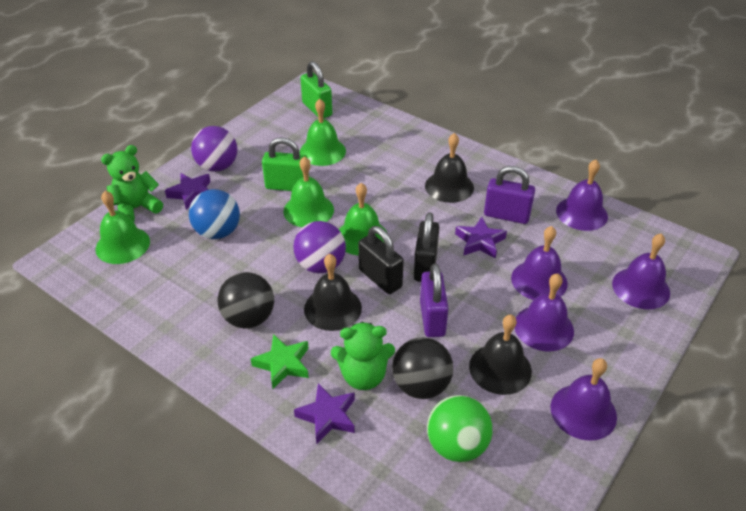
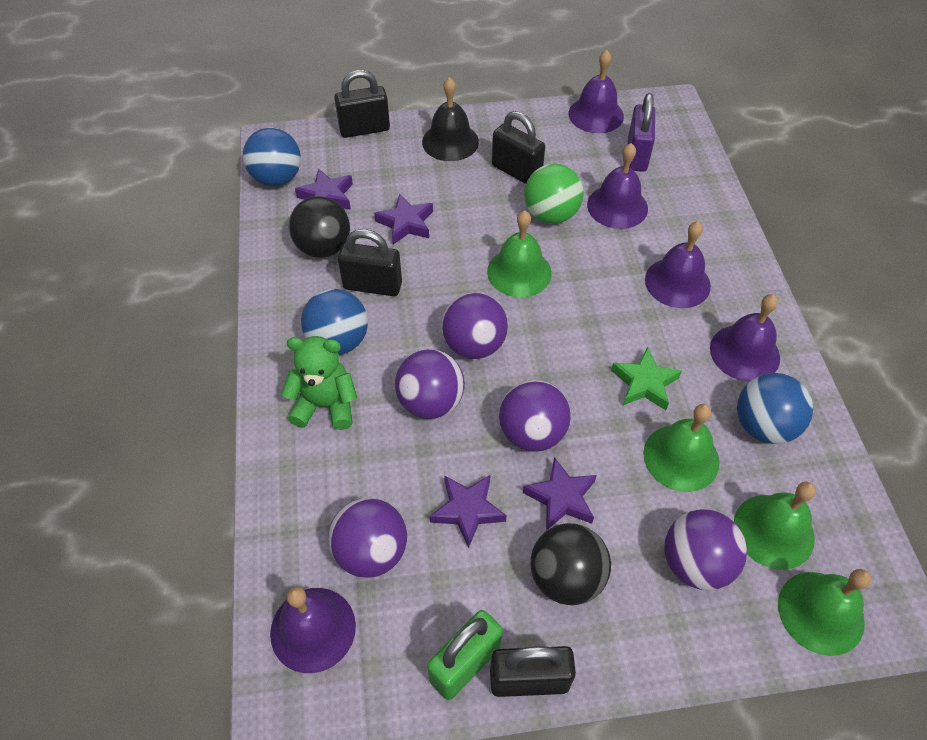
black bell: 3 -> 1
black padlock: 2 -> 4
blue ball: 1 -> 3
green padlock: 2 -> 1
green teddy bear: 2 -> 1
purple ball: 2 -> 5
purple padlock: 2 -> 1
purple star: 3 -> 4

